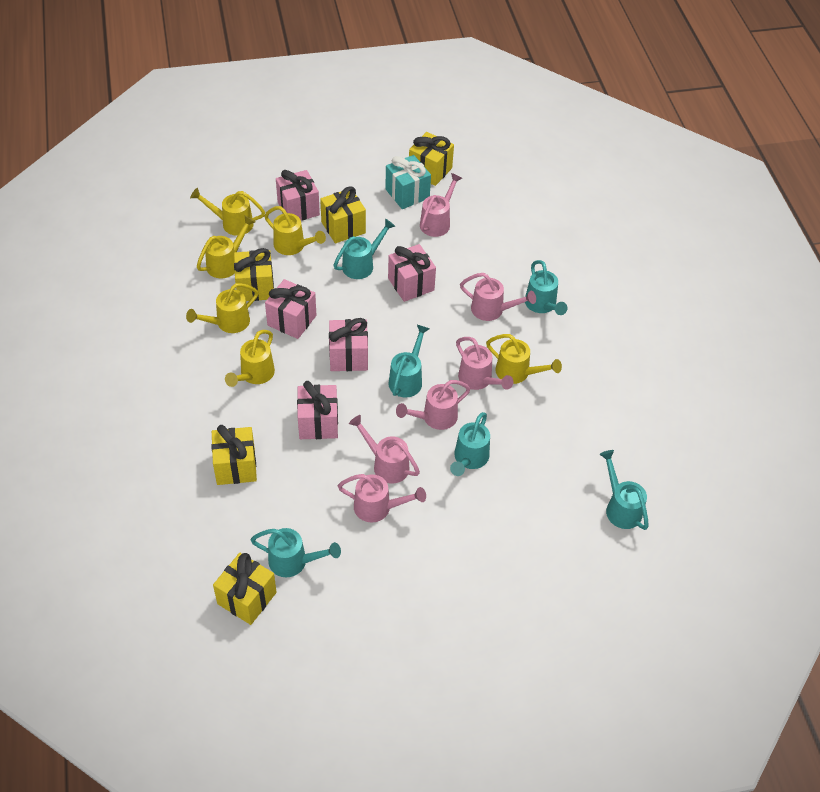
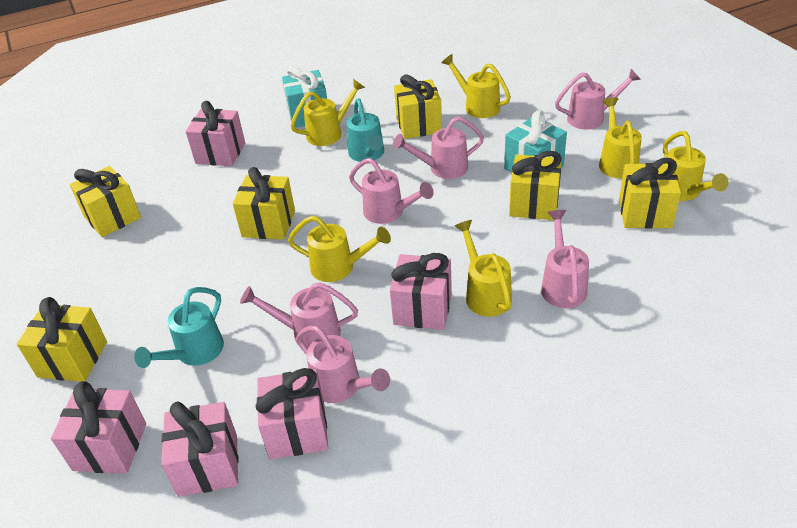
turquoise gift: 1 -> 2
turquoise watering can: 6 -> 2
yellow gift: 5 -> 6

